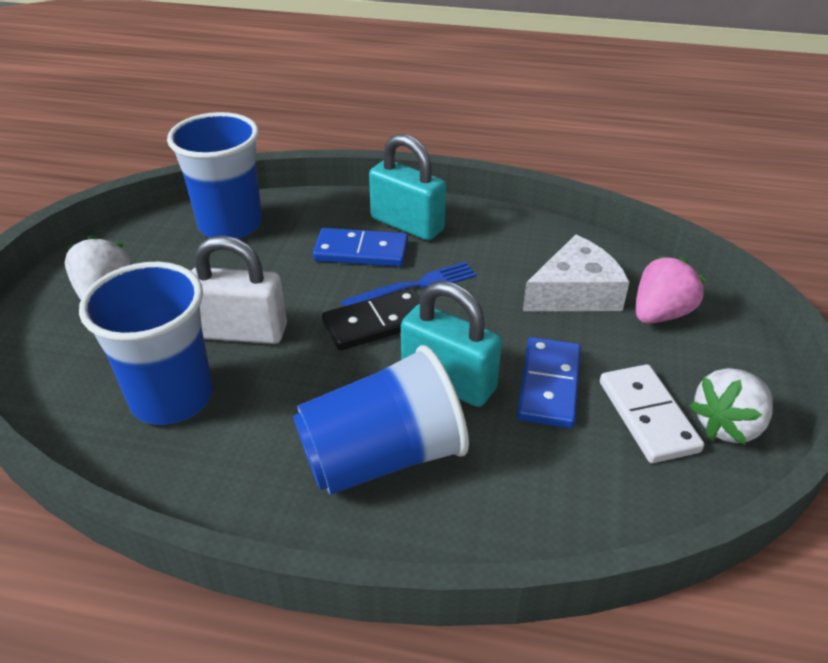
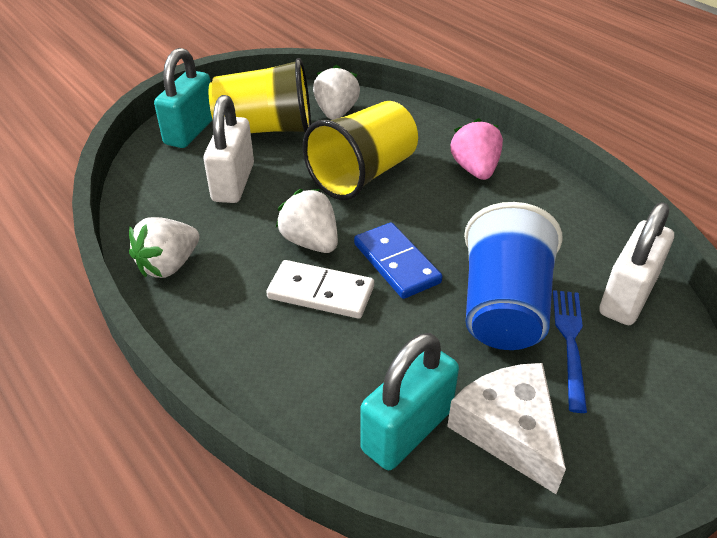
black domino: 1 -> 0
blue cup: 3 -> 1
blue domino: 2 -> 1
white padlock: 1 -> 2
white strawberry: 2 -> 3
yellow cup: 0 -> 2

